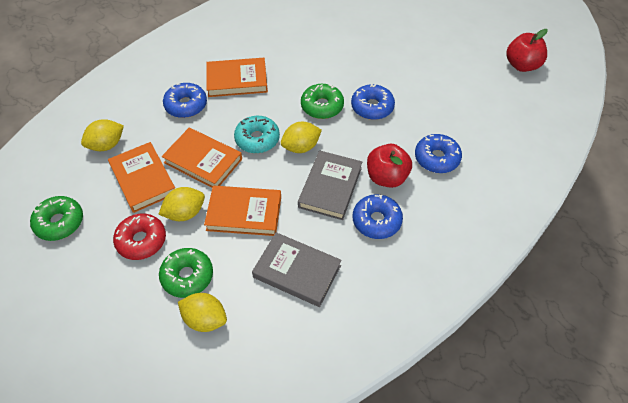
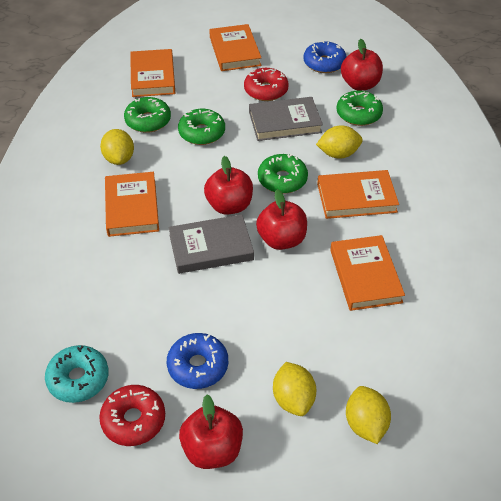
blue donut: 4 -> 2
green donut: 3 -> 4
orange book: 4 -> 5
red apple: 2 -> 4
red donut: 1 -> 2

